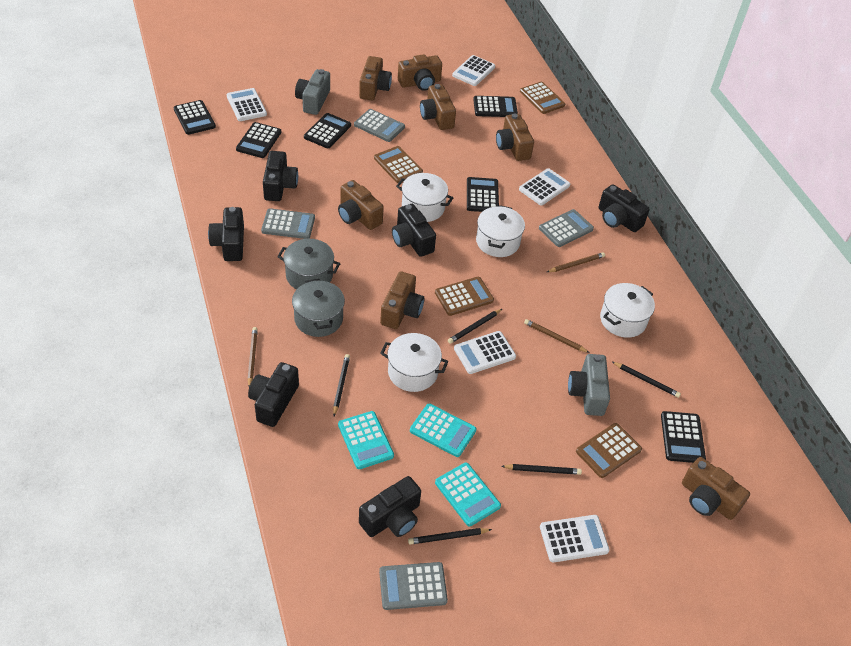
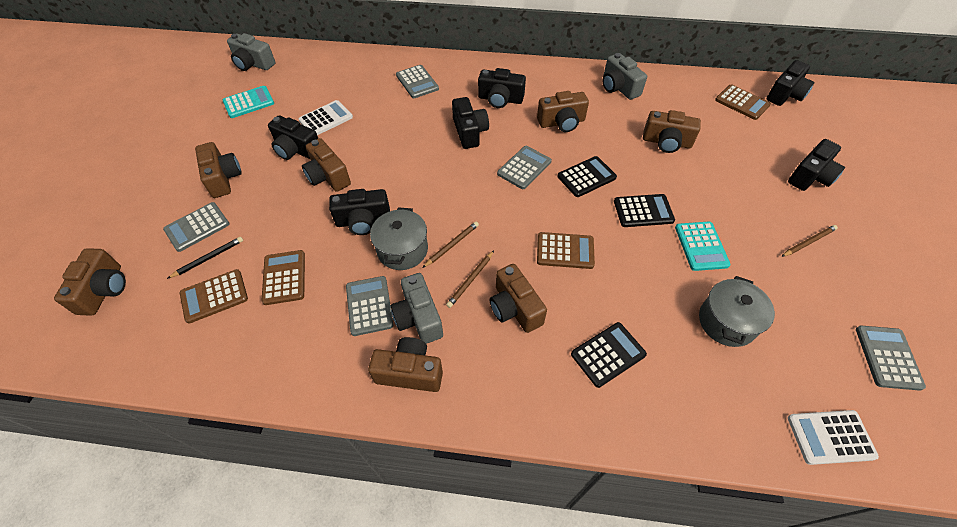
black calculator: 6 -> 3
black pencil: 5 -> 1
grey calculator: 4 -> 5
grey camera: 2 -> 3
turquoise calculator: 3 -> 2
white calculator: 5 -> 2
white pot: 4 -> 0

